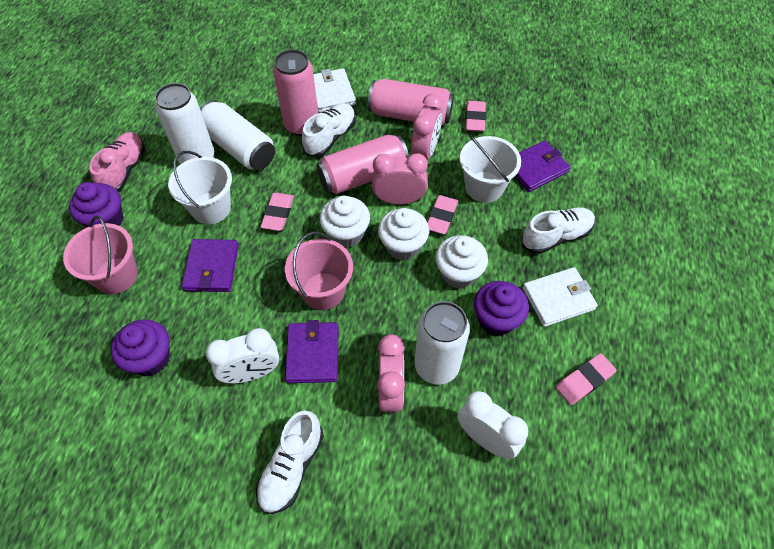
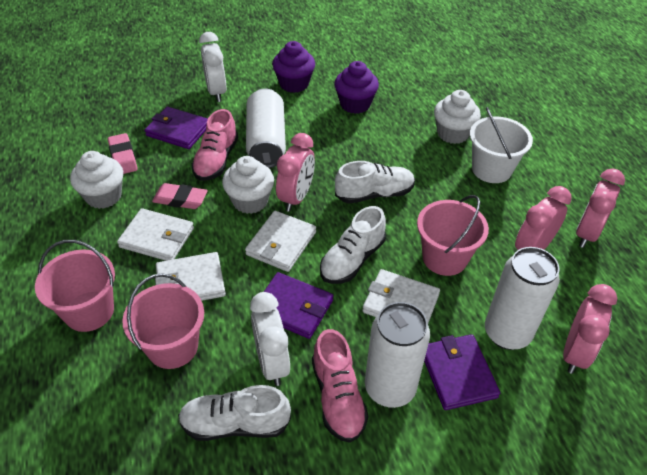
pink bucket: 2 -> 3
pink can: 3 -> 0
pink clock: 3 -> 4
pink eraser: 4 -> 2
pink shoe: 1 -> 2
purple cupcake: 3 -> 2
white bucket: 2 -> 1
white wallet: 2 -> 4

